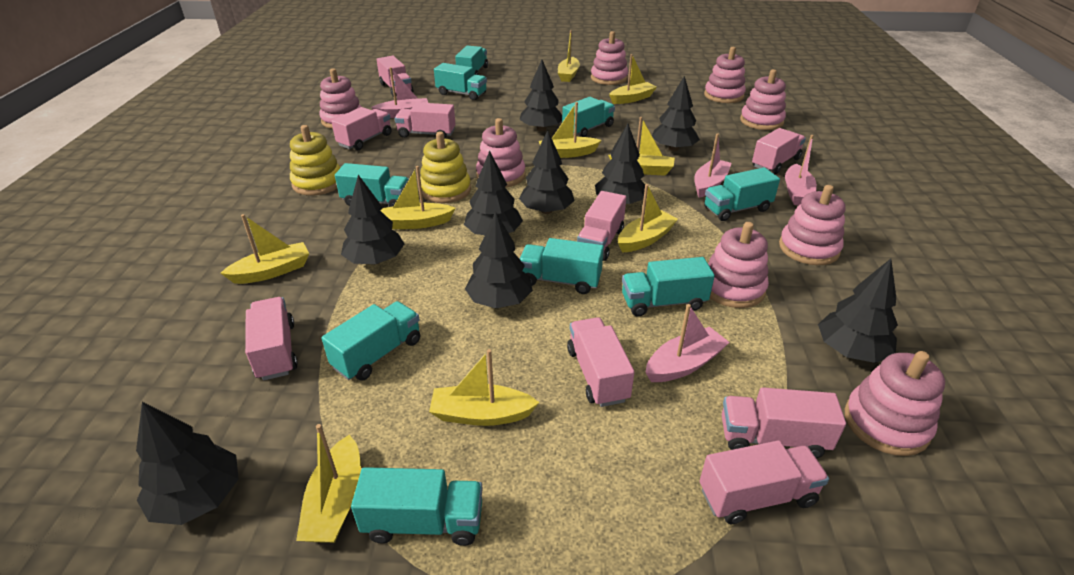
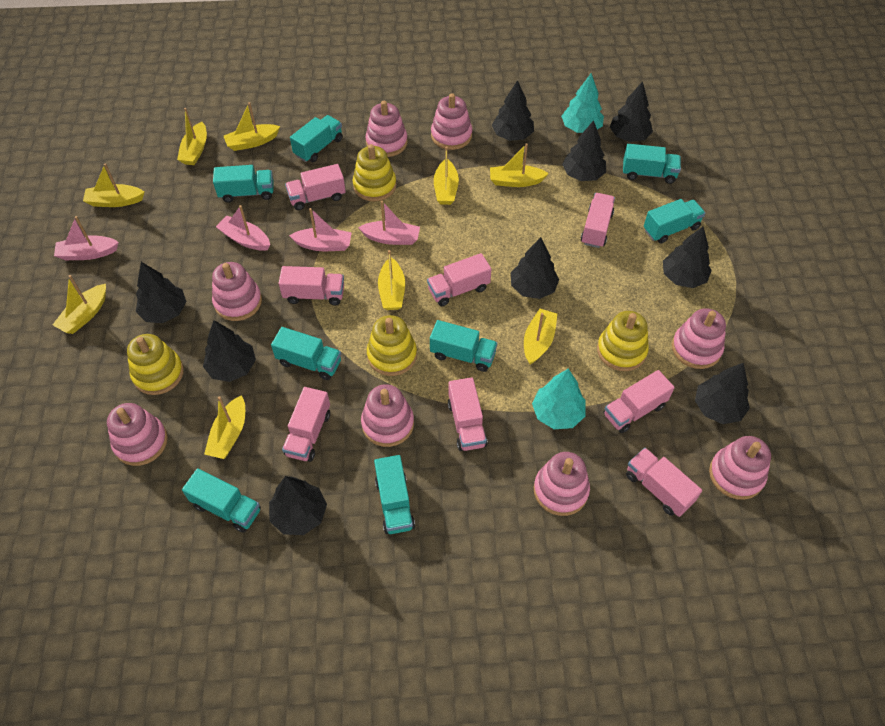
pink truck: 9 -> 8
turquoise tree: 0 -> 2
turquoise truck: 9 -> 8
yellow stacking toy: 2 -> 4

